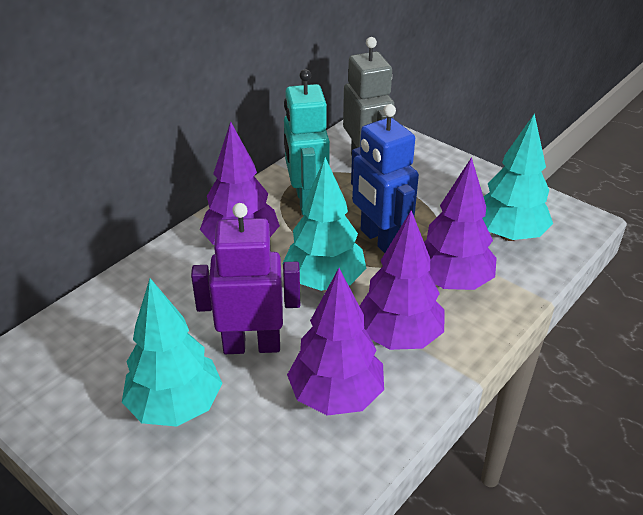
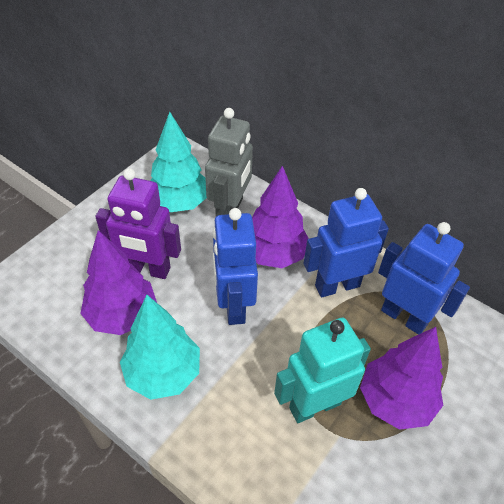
blue robot: 1 -> 3
purple tree: 4 -> 3
turquoise tree: 3 -> 2

